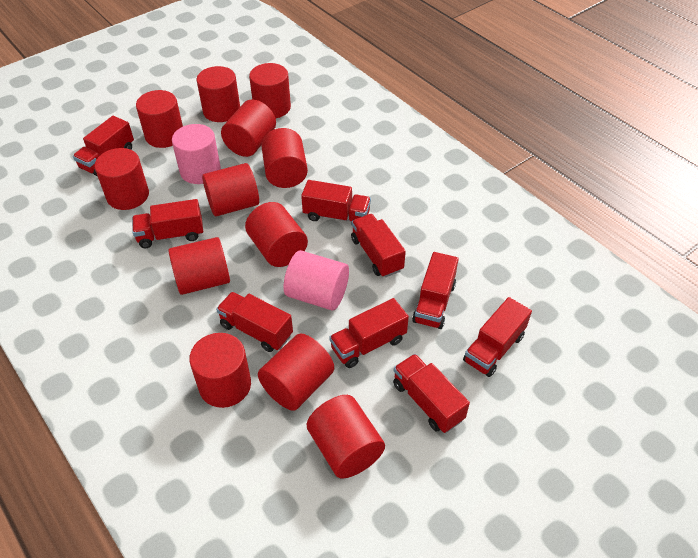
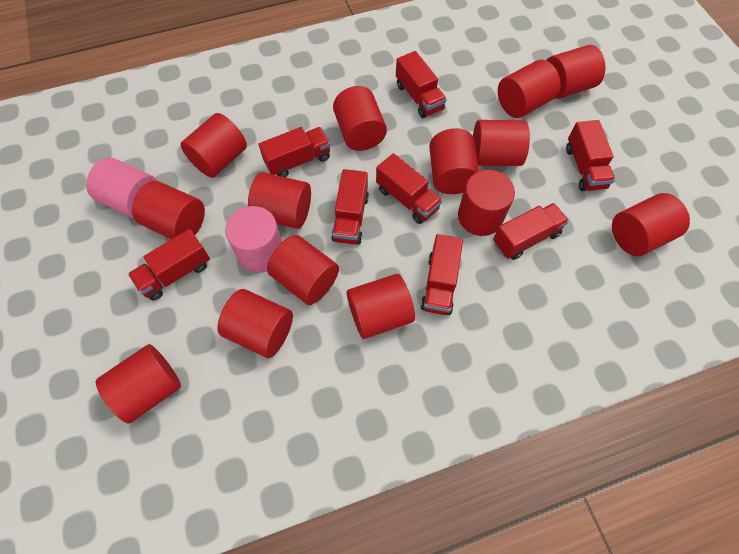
red cylinder: 12 -> 14
red truck: 9 -> 8

